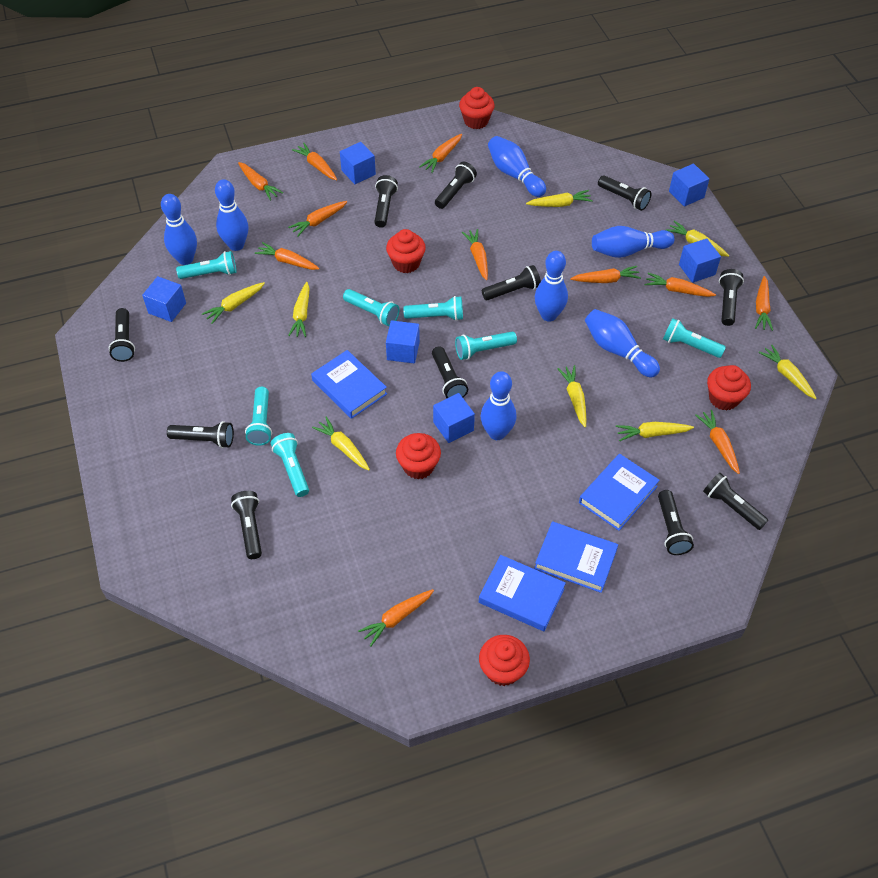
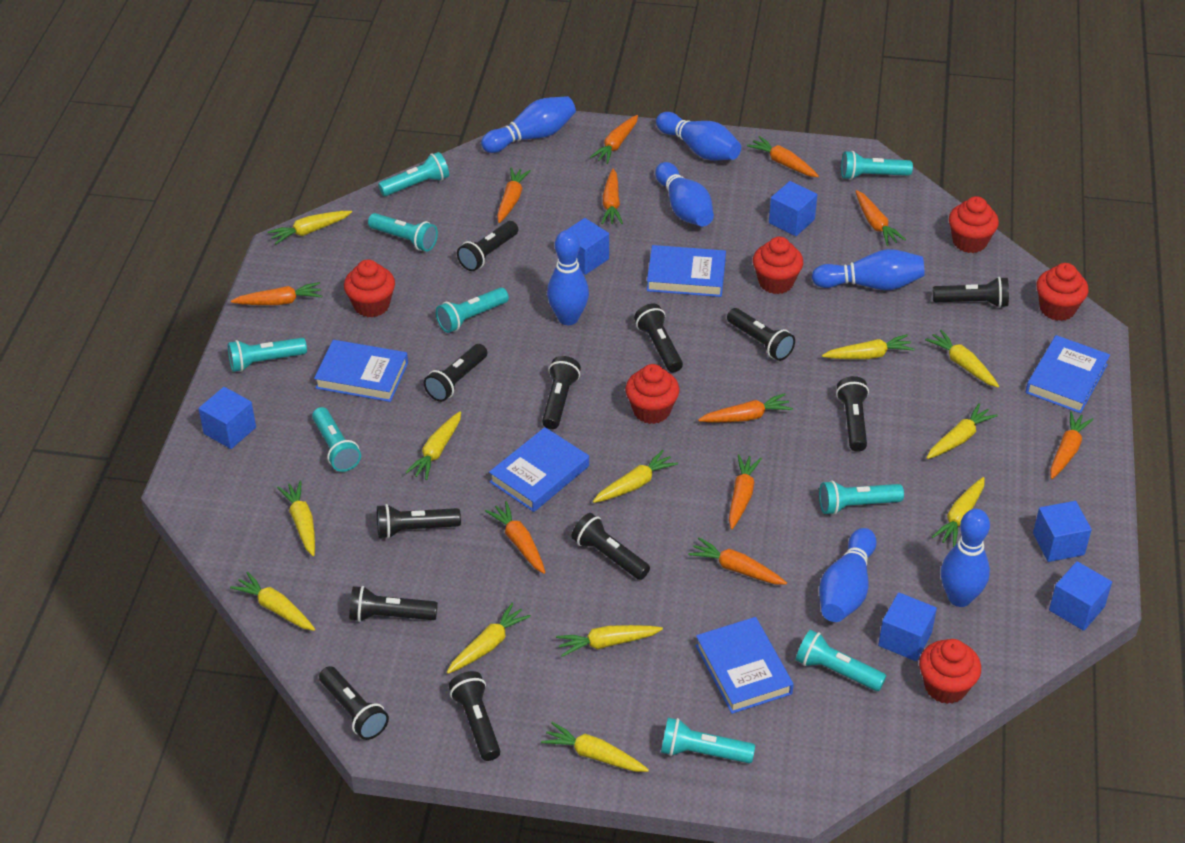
black flashlight: 11 -> 12
blue book: 4 -> 5
red cupcake: 5 -> 6
turquoise flashlight: 7 -> 9
yellow carrot: 8 -> 12

